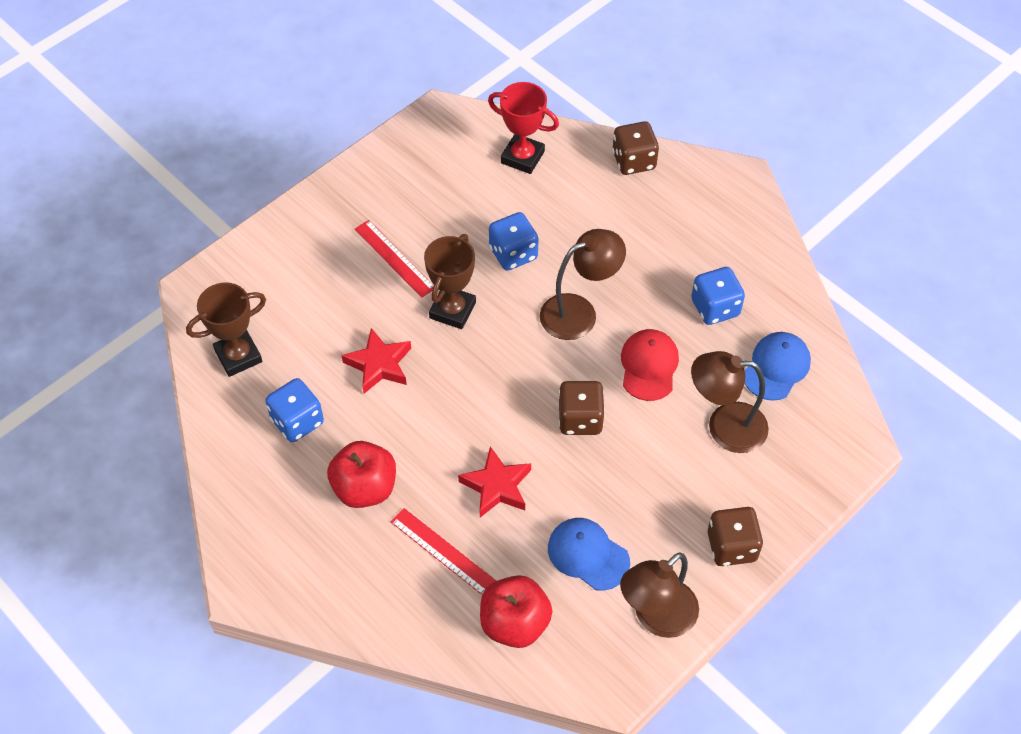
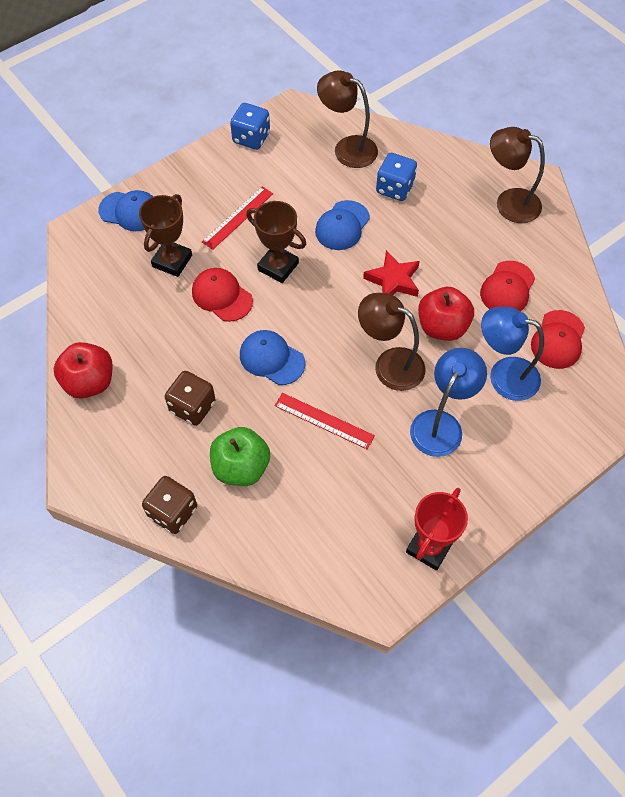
blue cap: 2 -> 3
blue dice: 3 -> 2
blue lamp: 0 -> 2
brown dice: 3 -> 2
green apple: 0 -> 1
red cap: 1 -> 3
red star: 2 -> 1

